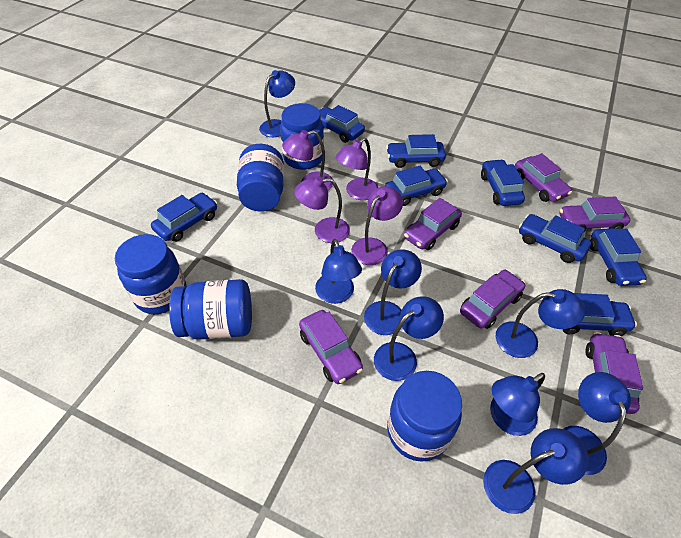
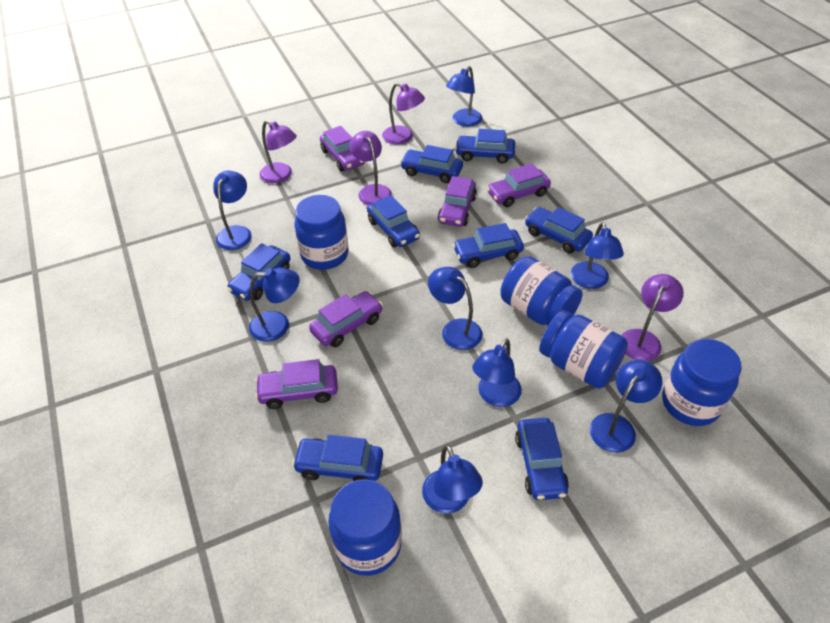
purple car: 6 -> 5

